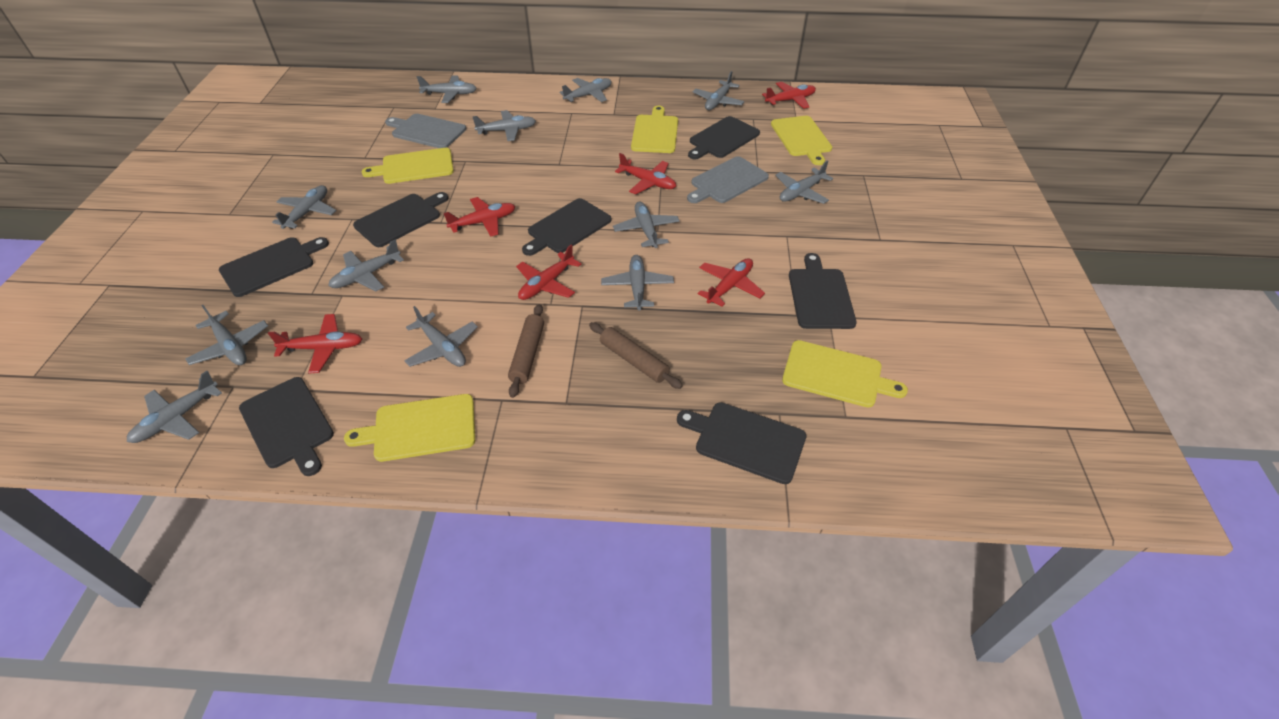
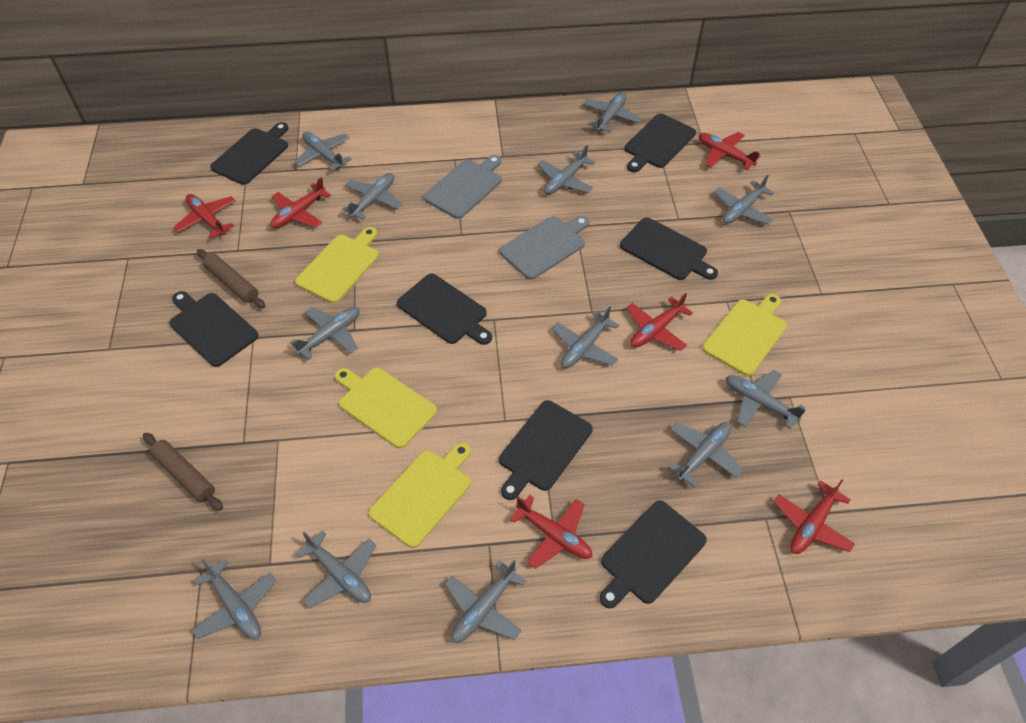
yellow cutting board: 5 -> 4

